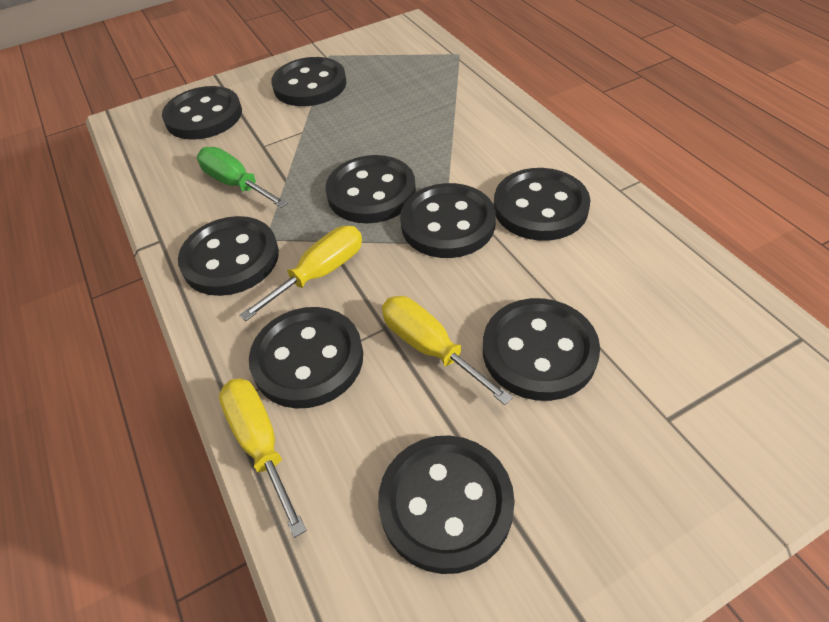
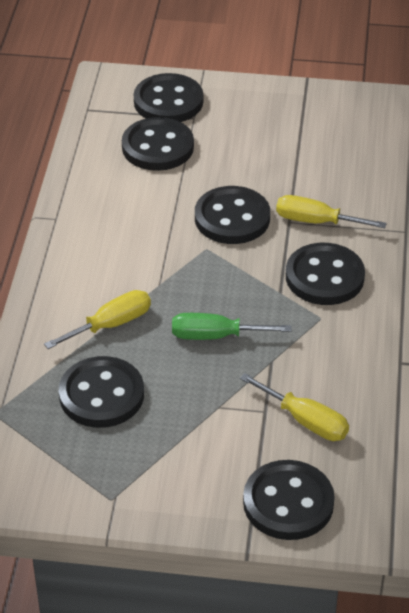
black button: 9 -> 6

